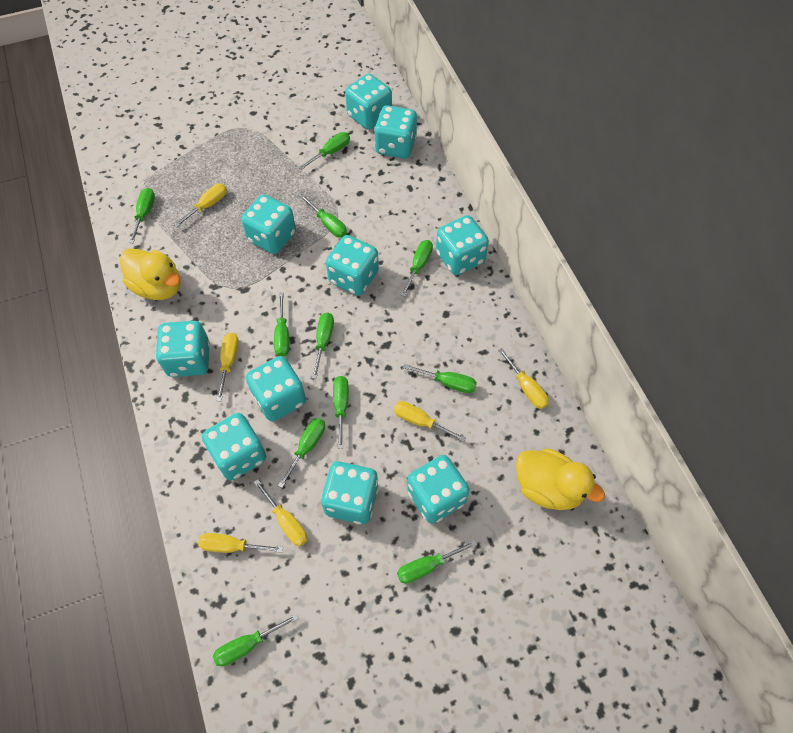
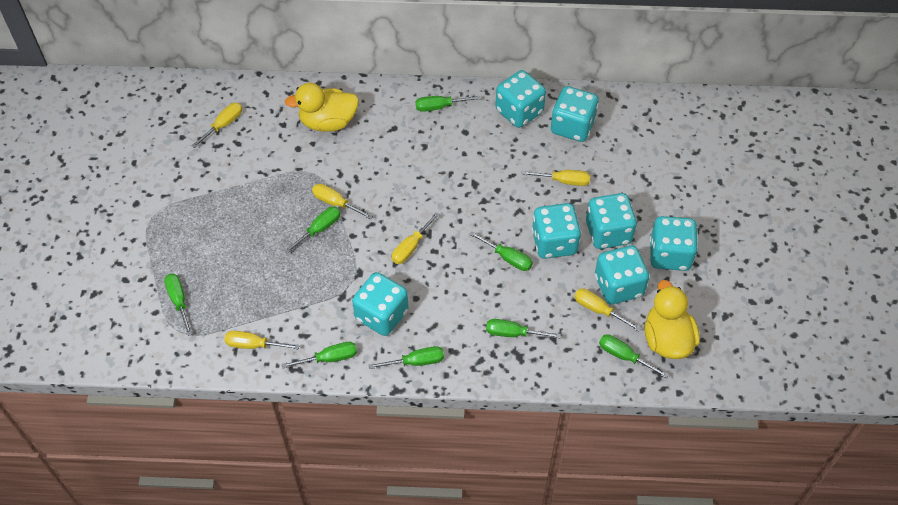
green screwdriver: 11 -> 8
turquoise dice: 10 -> 7

